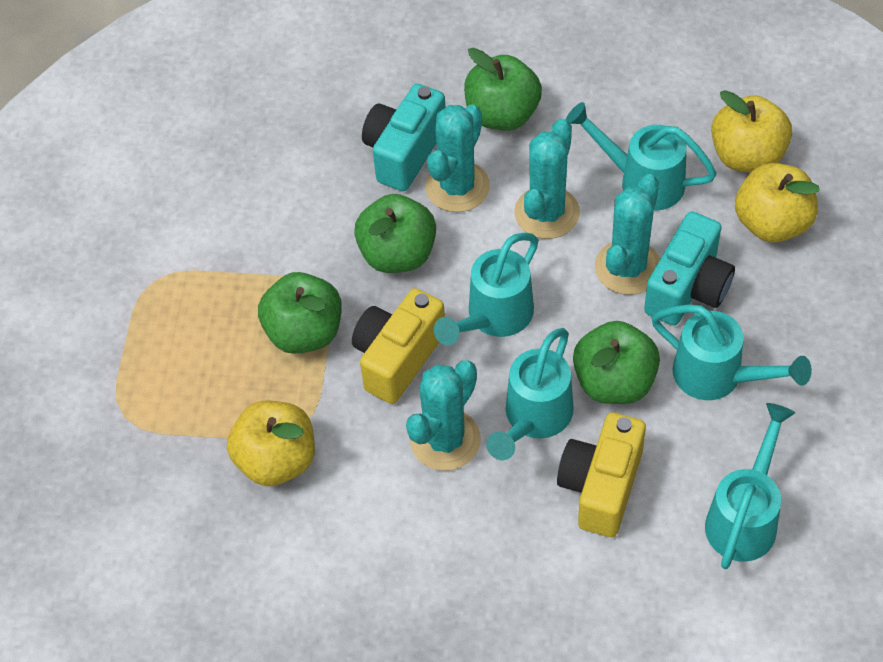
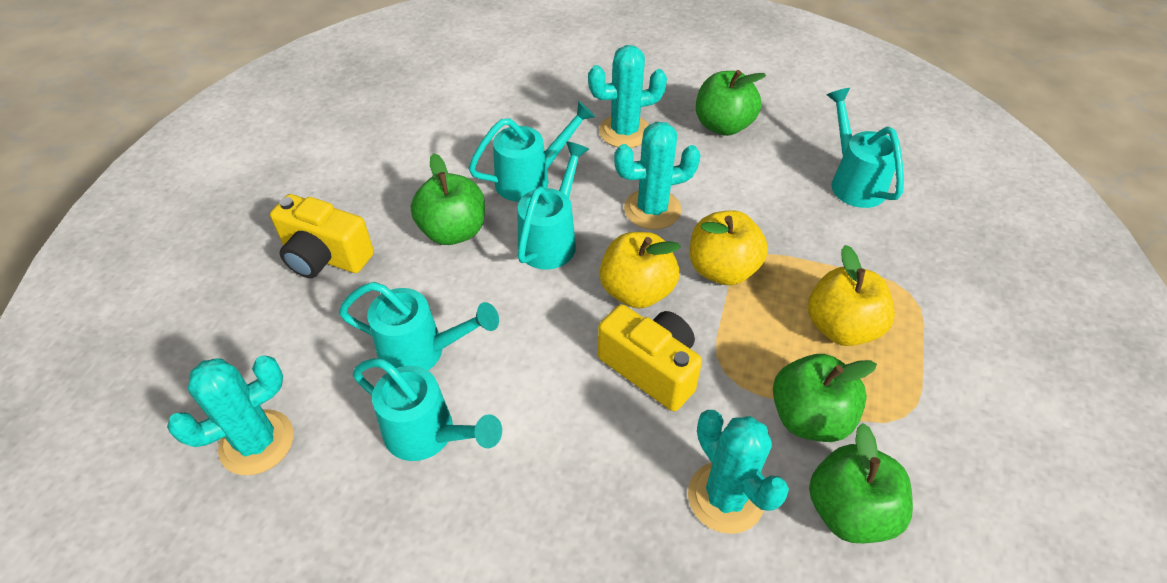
turquoise camera: 2 -> 0

